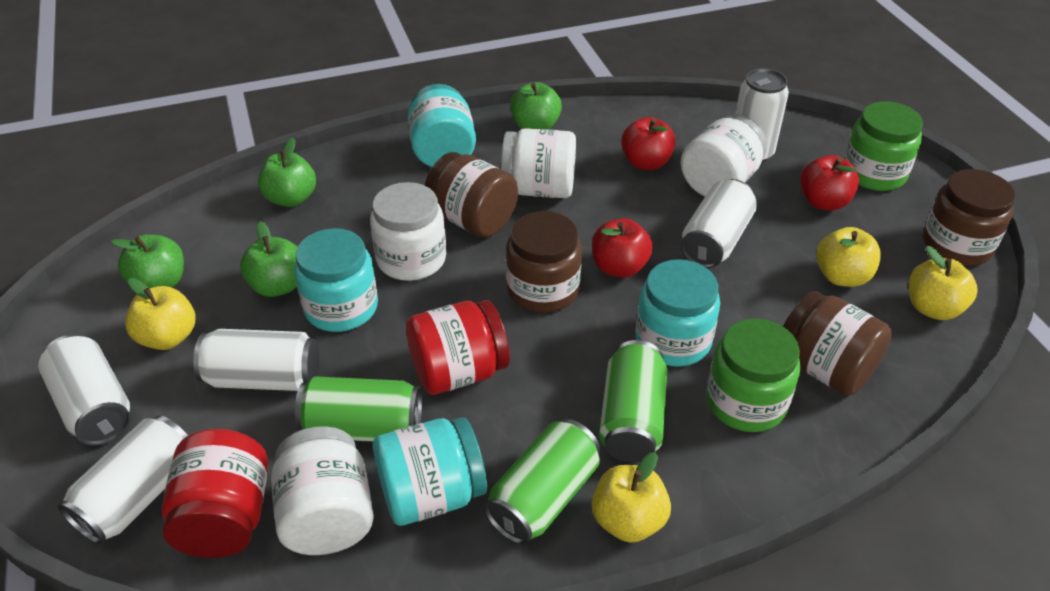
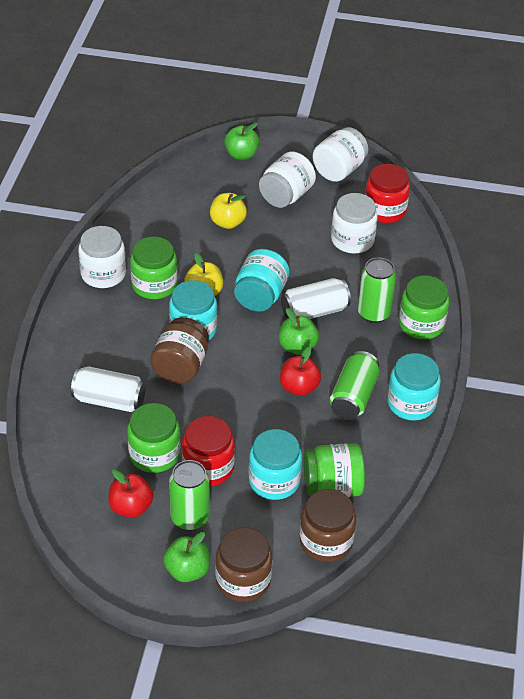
brown jar: 4 -> 3
green apple: 4 -> 3
green jar: 2 -> 4
red apple: 3 -> 2
white can: 5 -> 2
yellow apple: 4 -> 2

